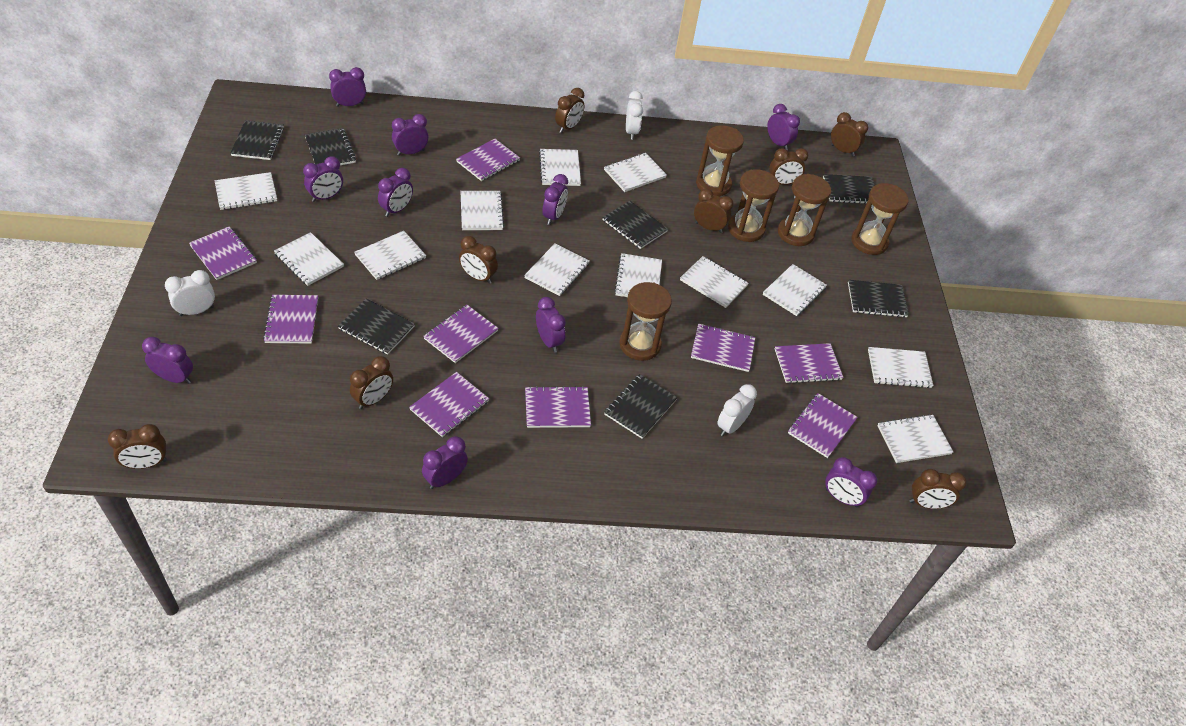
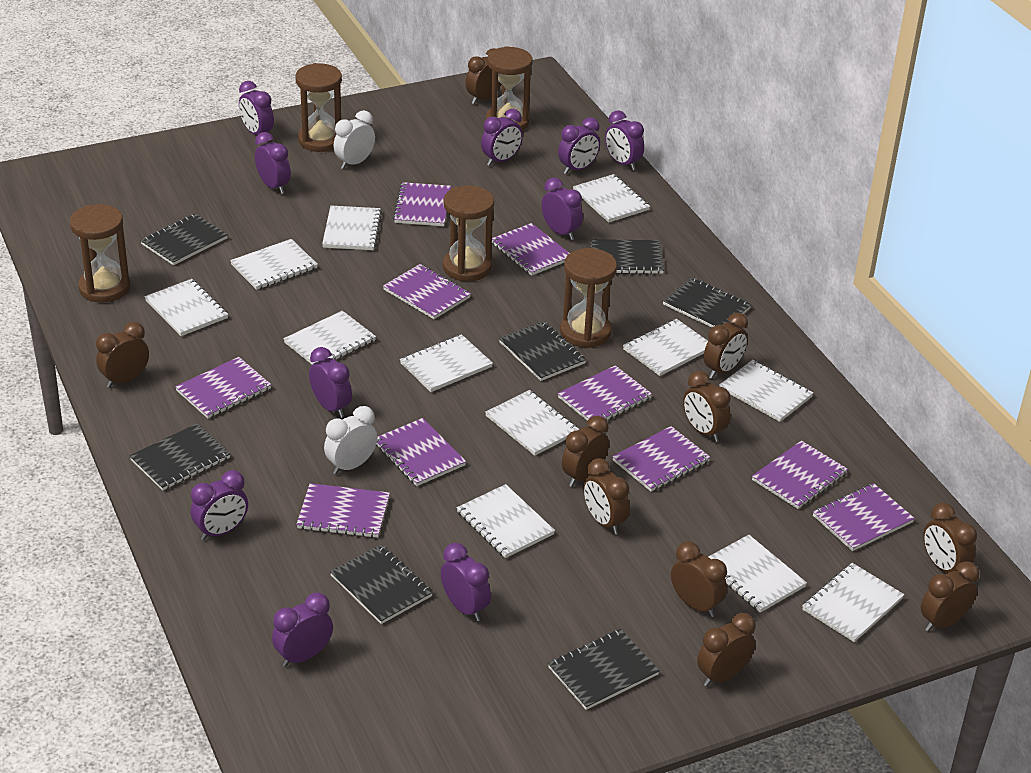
brown clock: 8 -> 10
purple notebook: 9 -> 10
white clock: 3 -> 2

